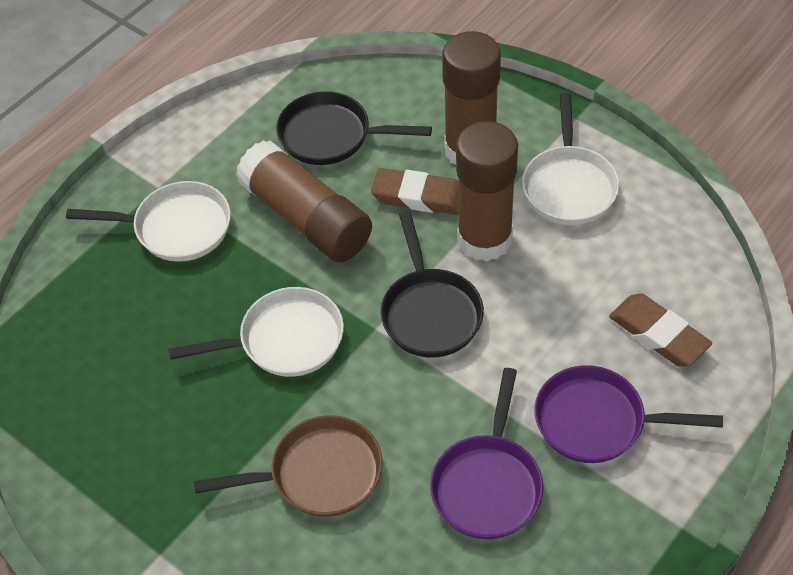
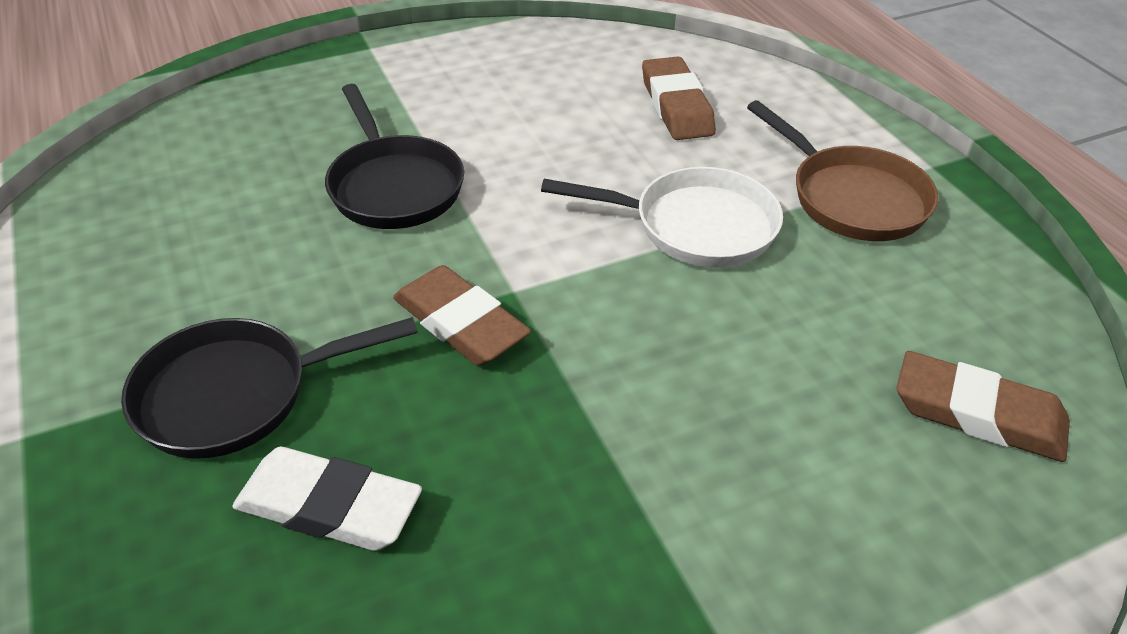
brown eraser: 2 -> 3
brown glue stick: 3 -> 0
purple pan: 2 -> 0
white eraser: 0 -> 1
white pan: 3 -> 1

